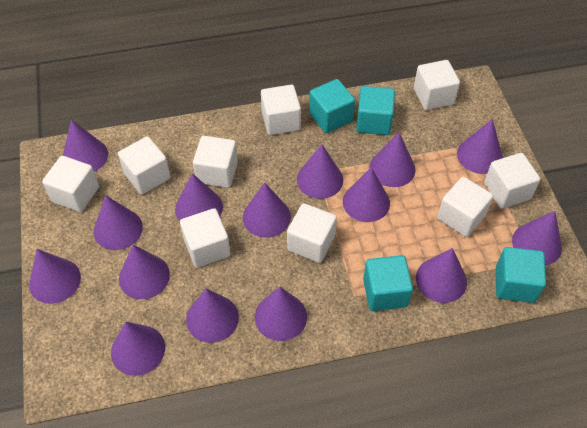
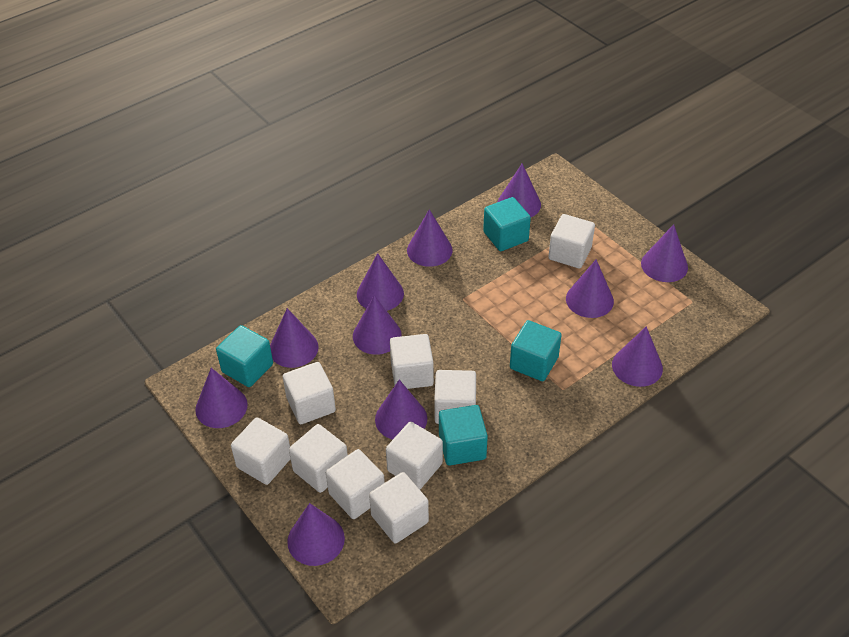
purple cone: 15 -> 11

